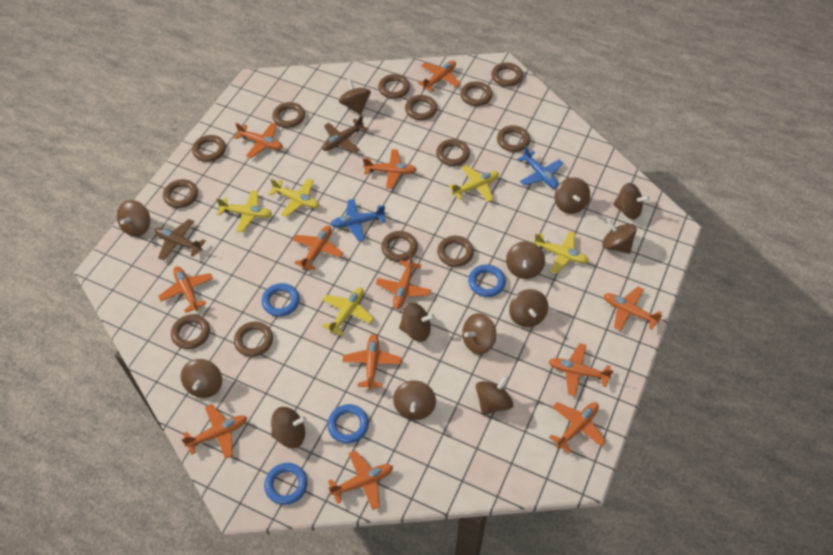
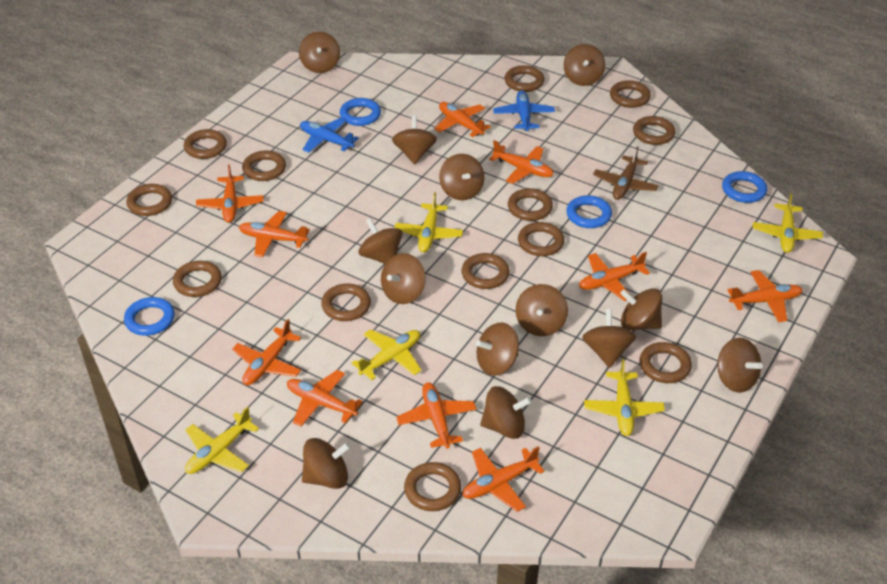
brown plane: 2 -> 1
orange plane: 12 -> 10

